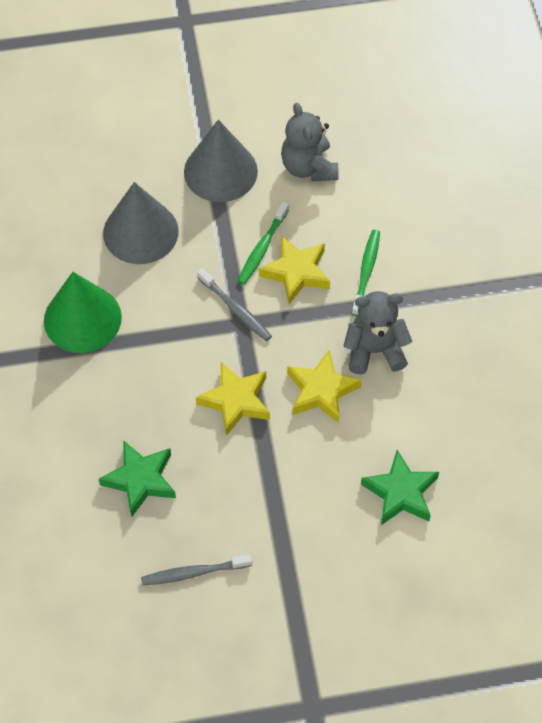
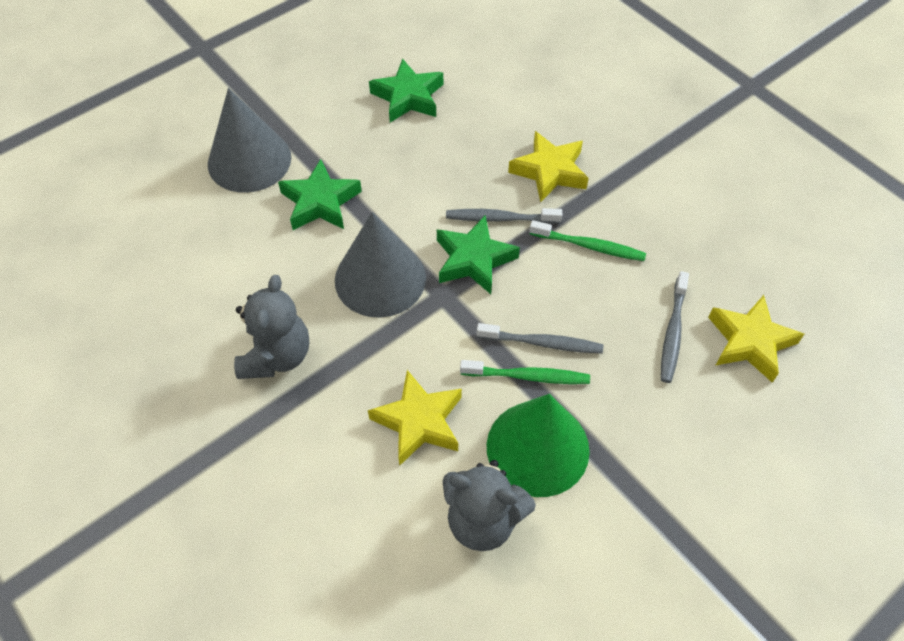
green star: 2 -> 3
grey toothbrush: 2 -> 3

